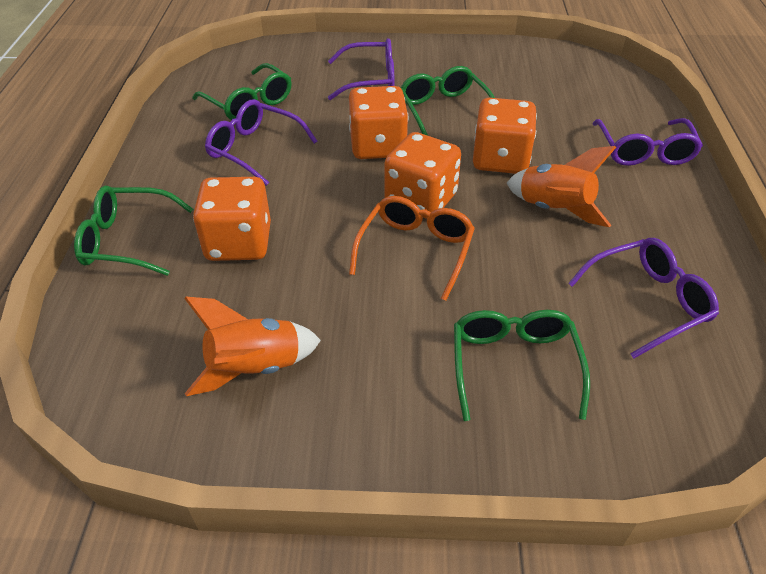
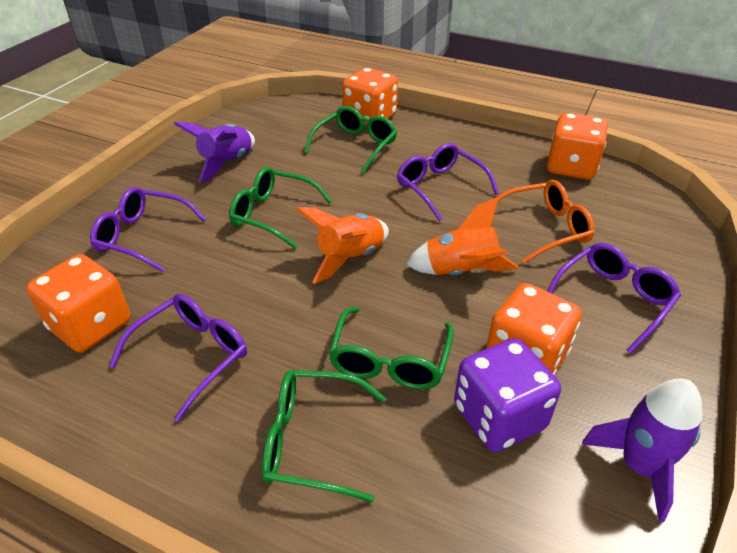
purple dice: 0 -> 1
purple rocket: 0 -> 2

